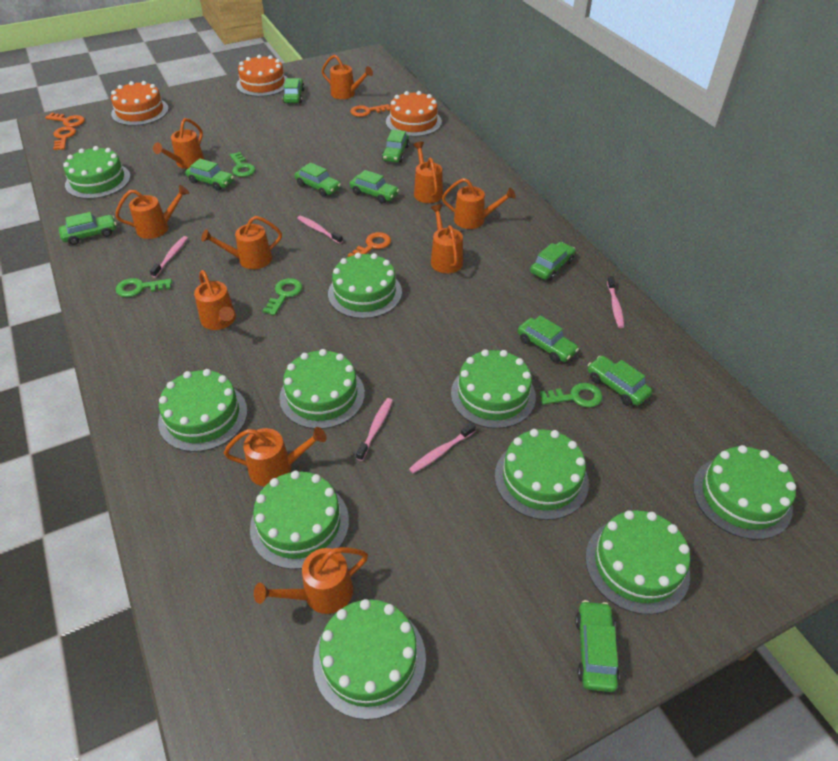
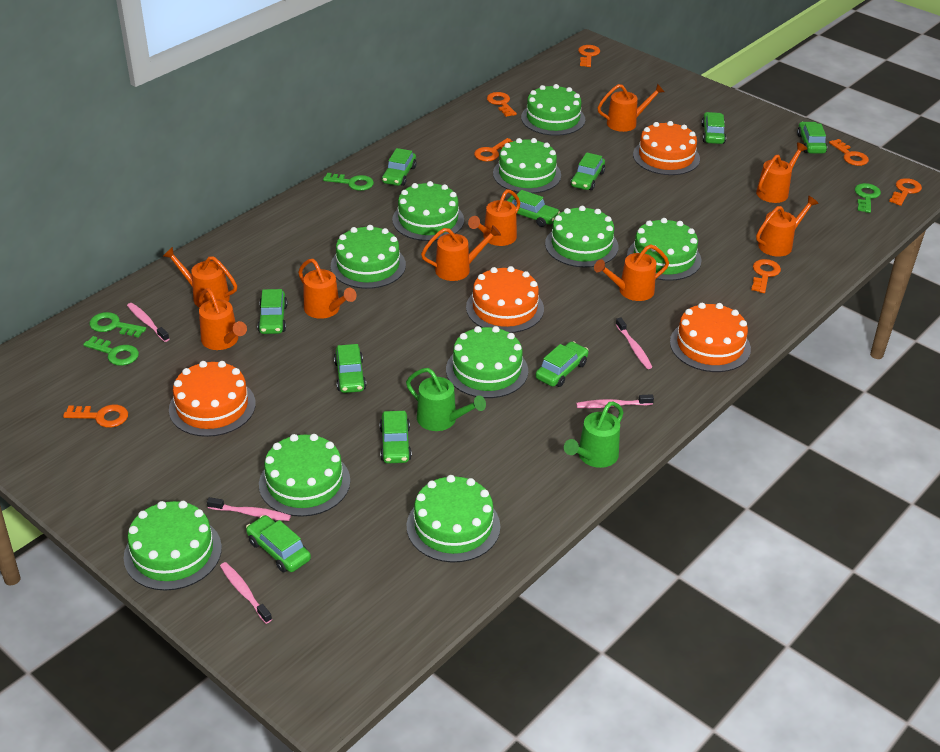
green watering can: 0 -> 2
orange cake: 3 -> 4
orange key: 4 -> 7
orange watering can: 10 -> 9

